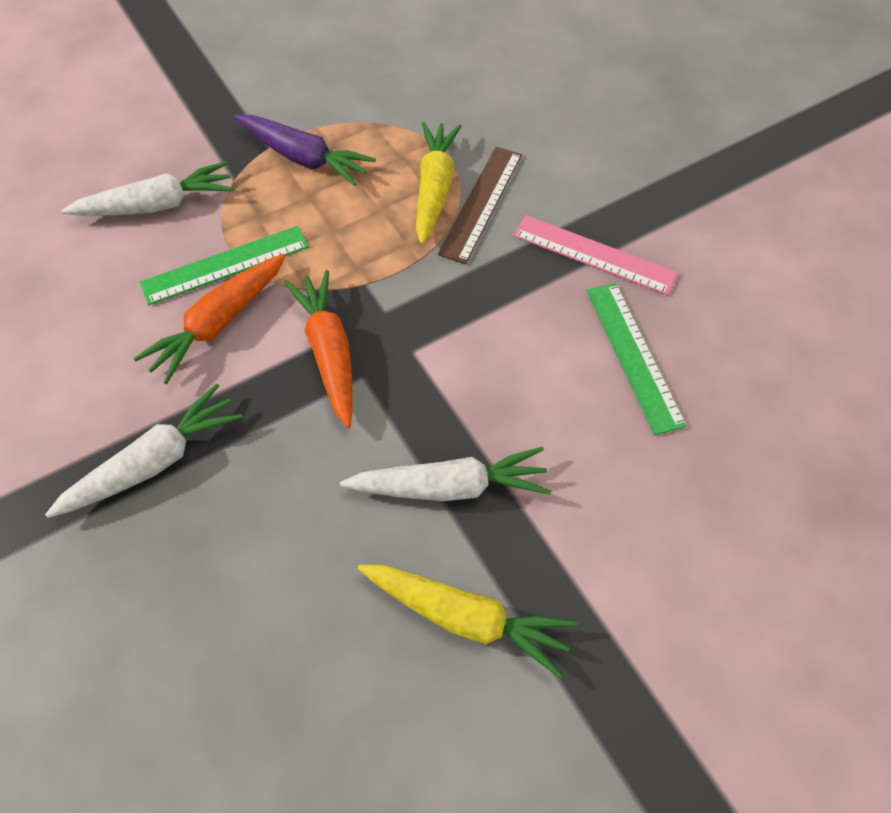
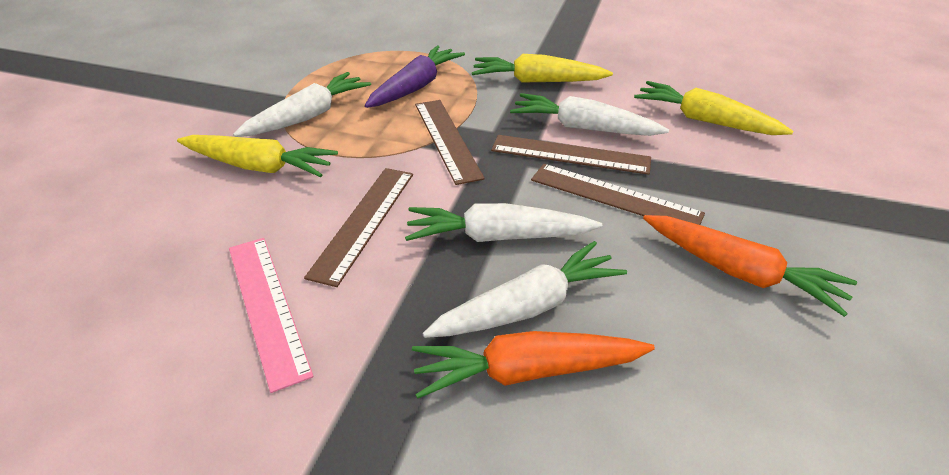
brown ruler: 1 -> 4
green ruler: 2 -> 0
white carrot: 3 -> 4
yellow carrot: 2 -> 3

